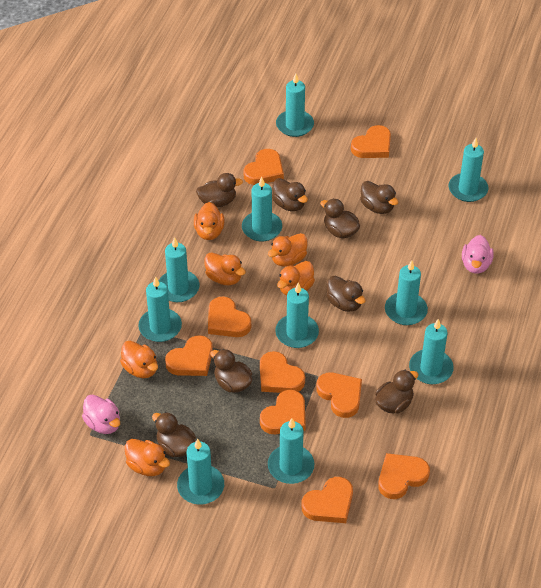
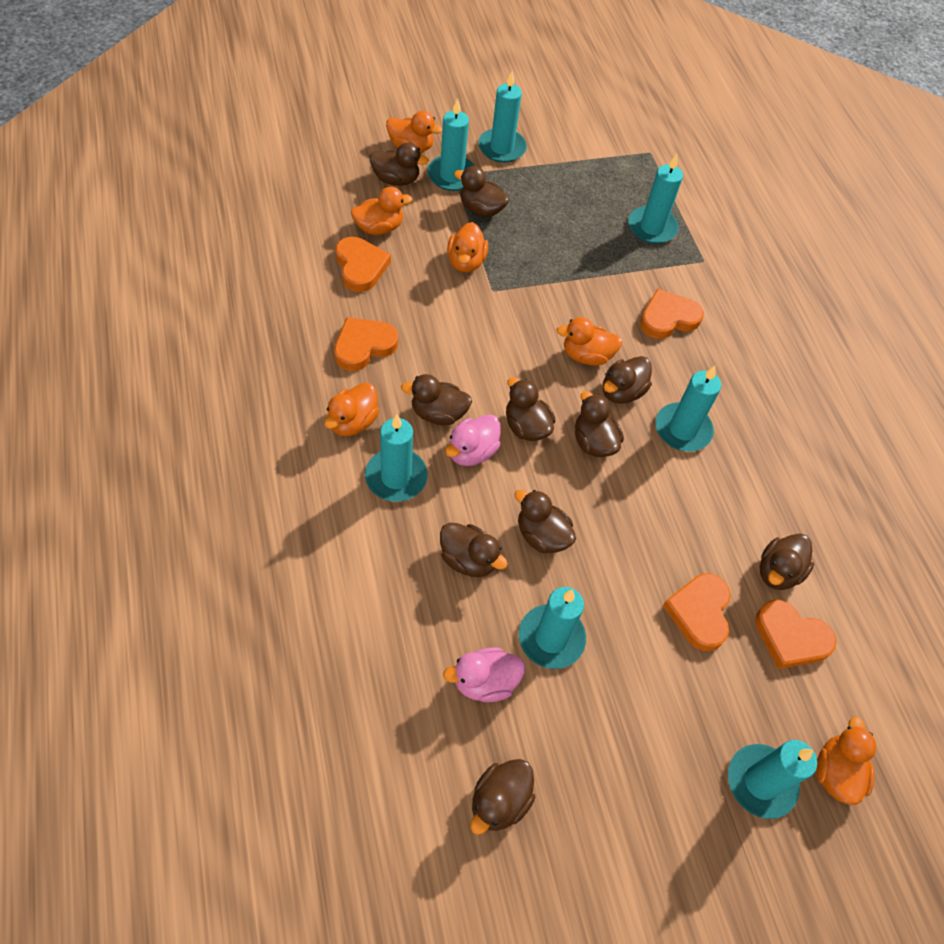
brown duck: 8 -> 10
orange heart: 9 -> 5
turquoise candle: 10 -> 7

